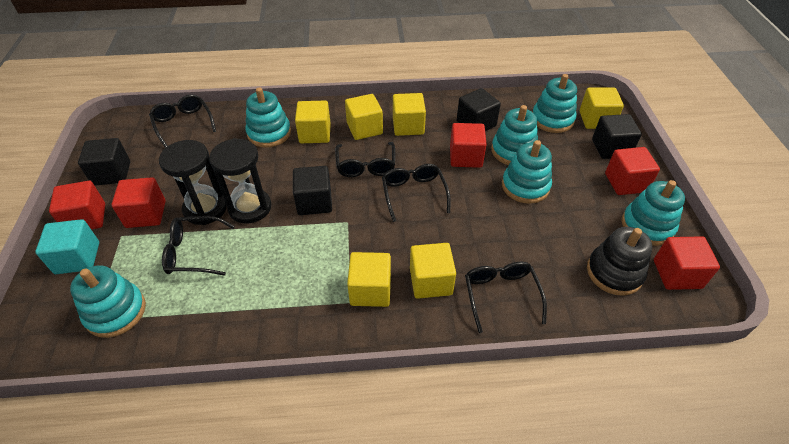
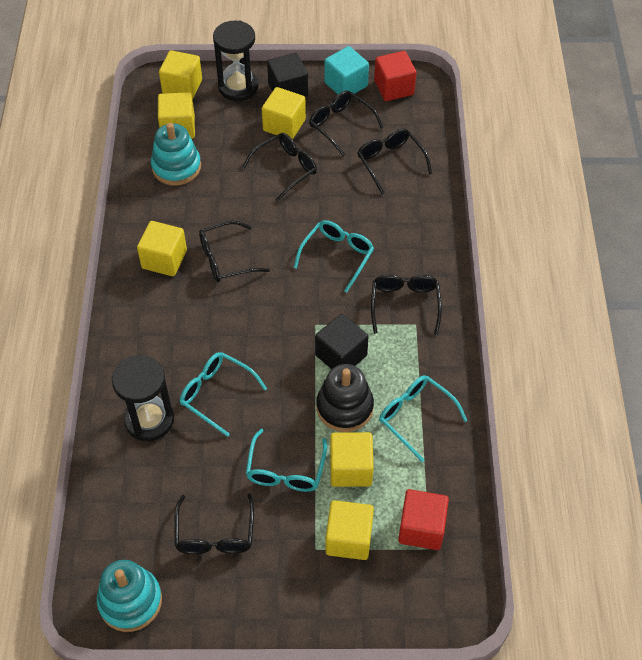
black cube: 4 -> 2
black glasses: 5 -> 6
red cube: 5 -> 2
turquoise glasses: 0 -> 4
turquoise stacking toy: 6 -> 2

